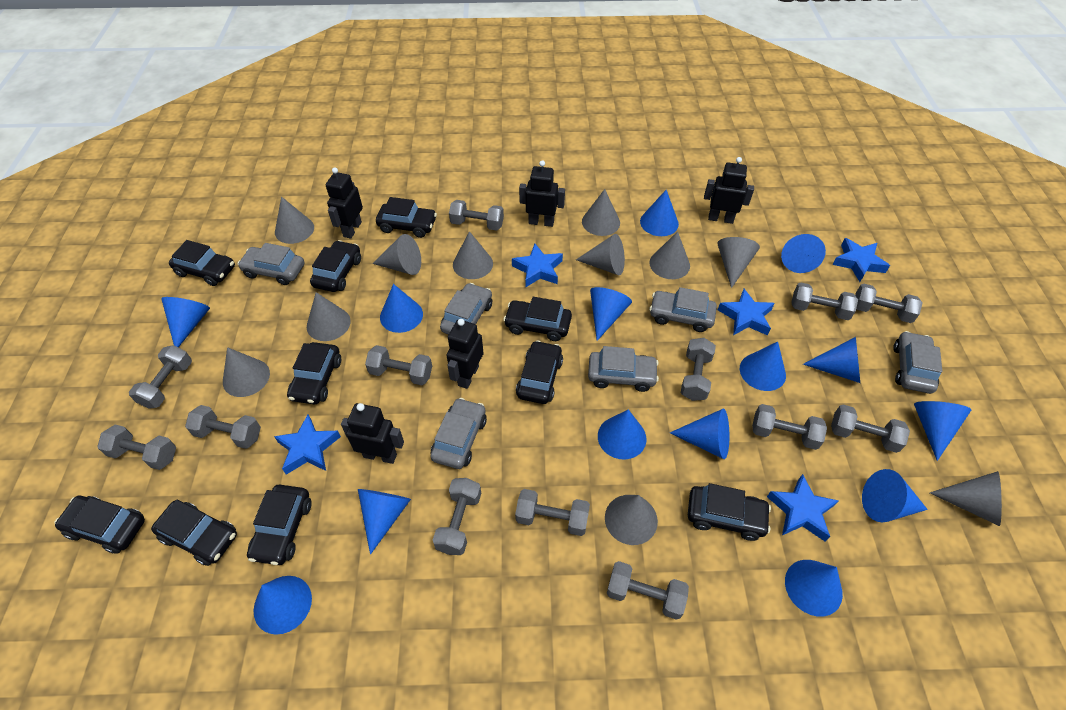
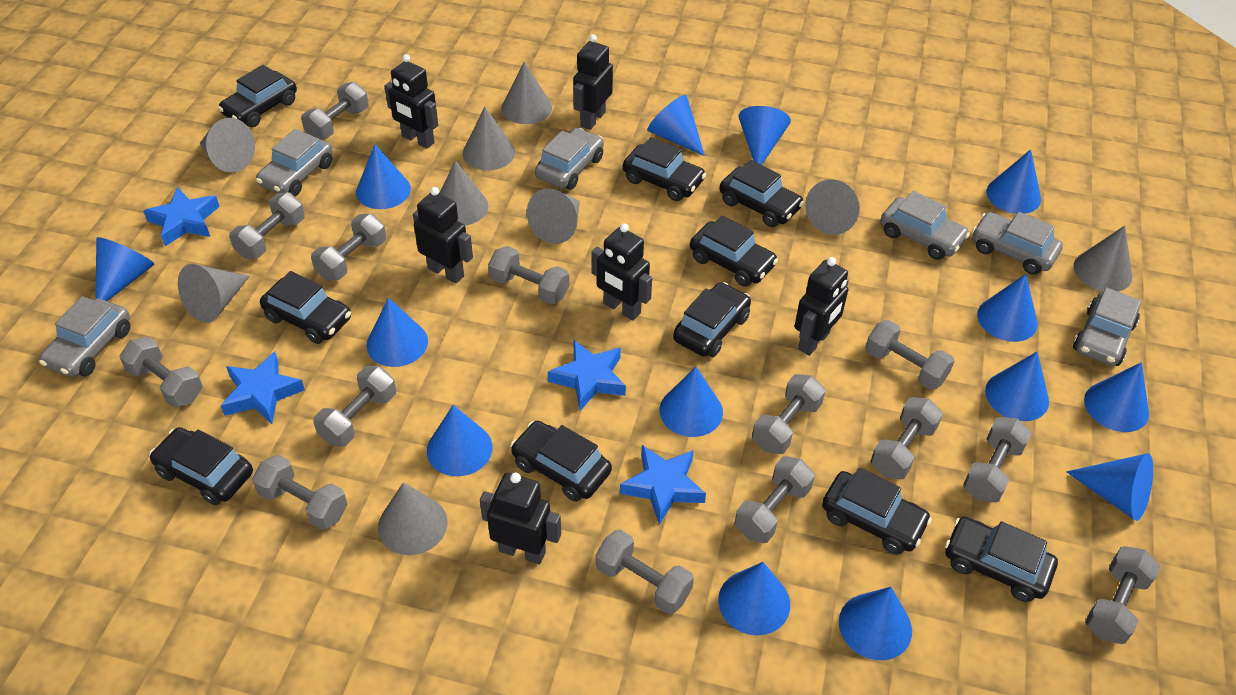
black robot: 5 -> 6
blue star: 5 -> 4
grey cone: 11 -> 9
grey dumbbell: 13 -> 14

